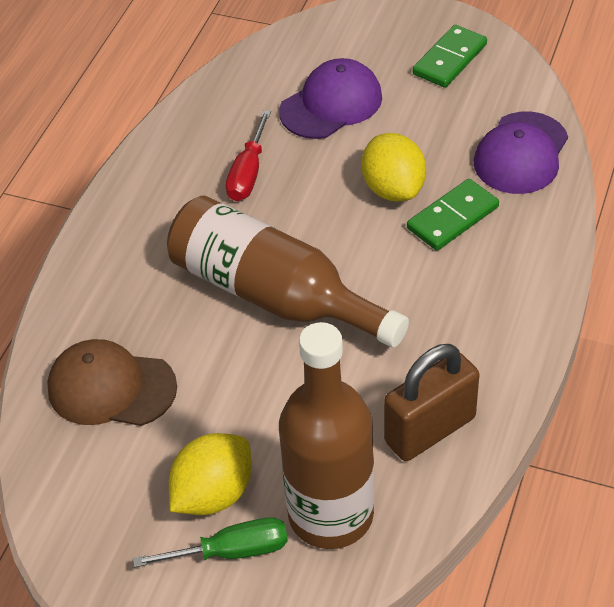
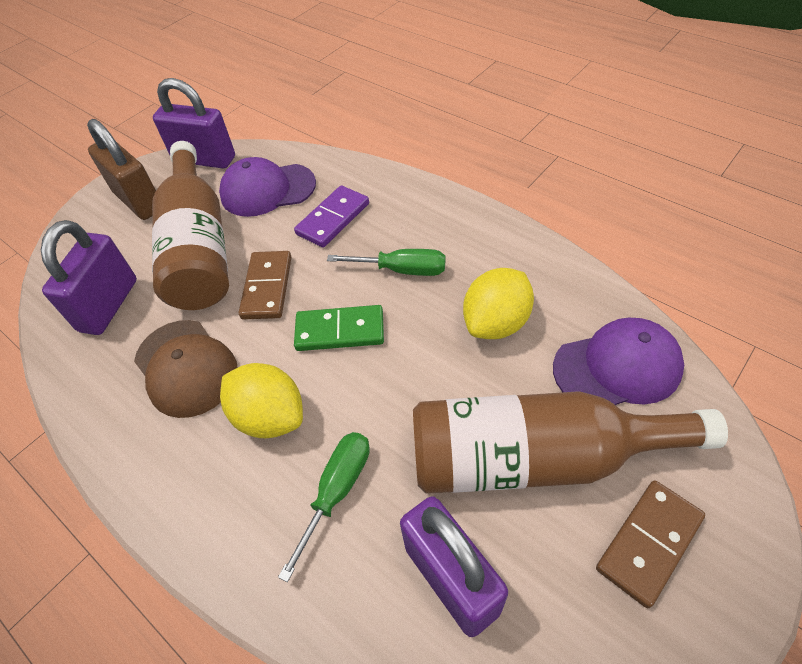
brown domino: 0 -> 2
green domino: 2 -> 1
green screwdriver: 1 -> 2
purple domino: 0 -> 1
purple padlock: 0 -> 3
red screwdriver: 1 -> 0

